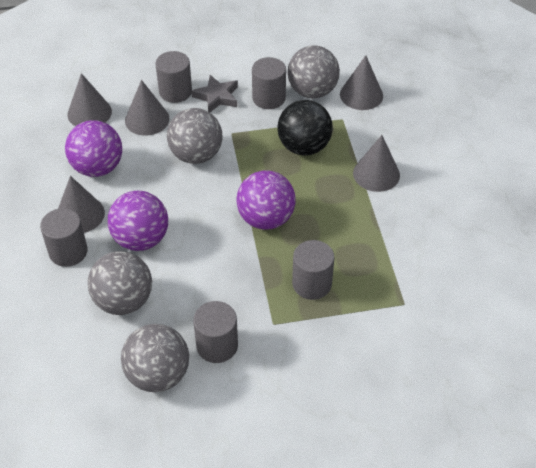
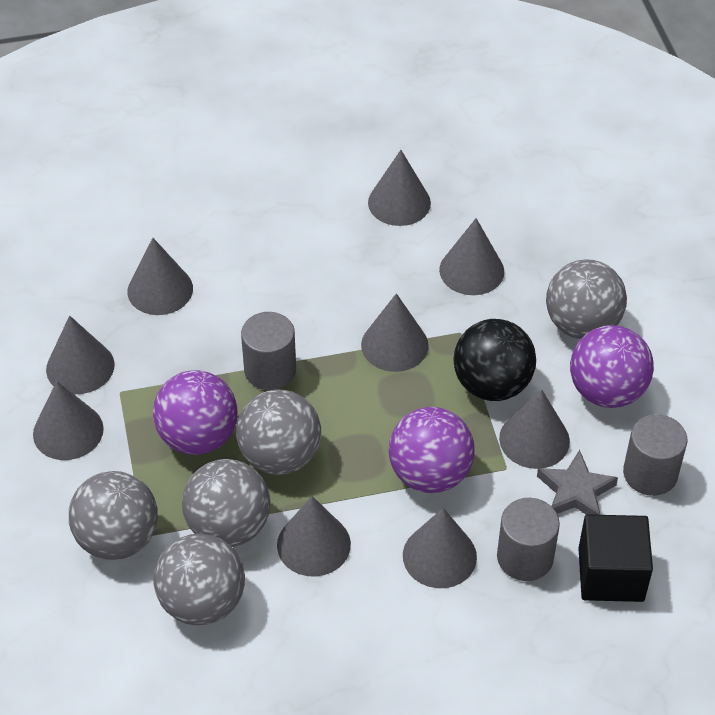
black cube: 0 -> 1
grey ball: 4 -> 5
grey cone: 5 -> 9
grey cylinder: 5 -> 3

